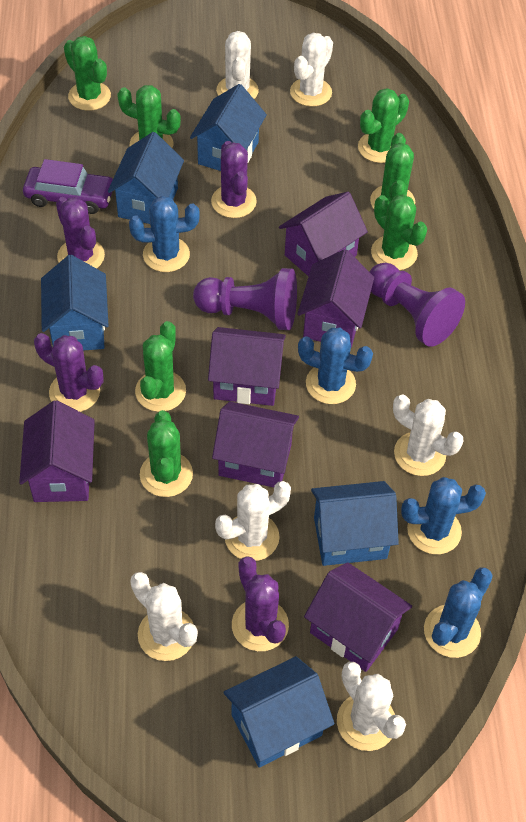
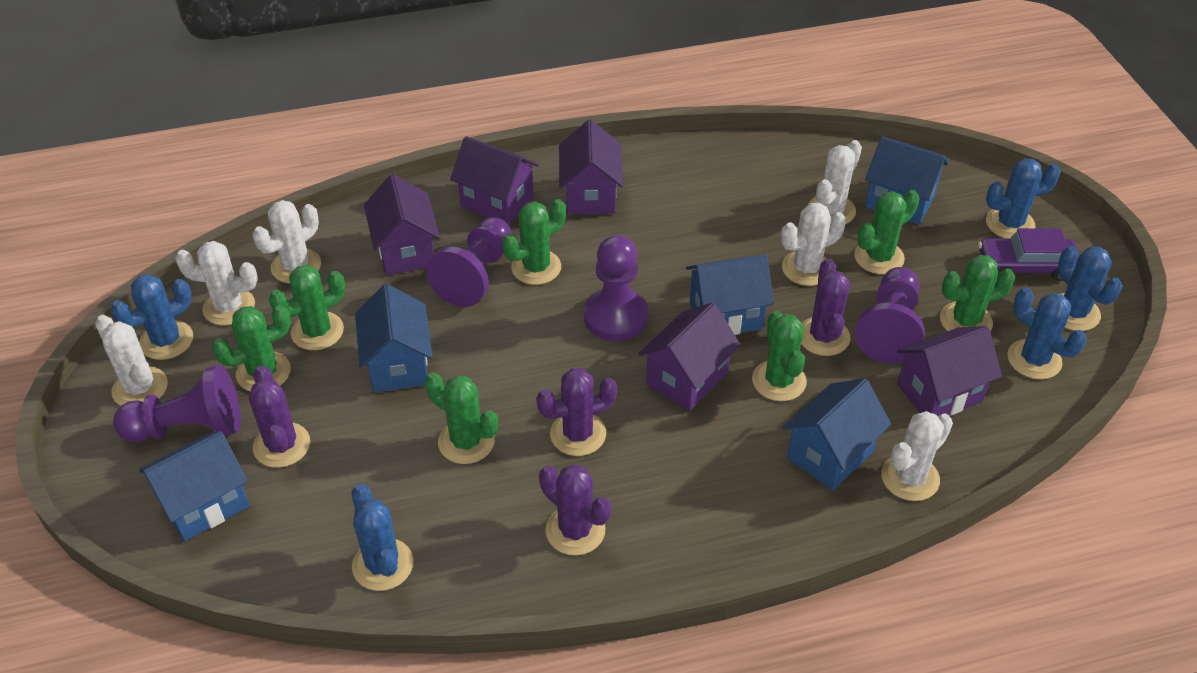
blue cactus: 4 -> 5
purple house: 6 -> 5
purple pawn: 2 -> 4

